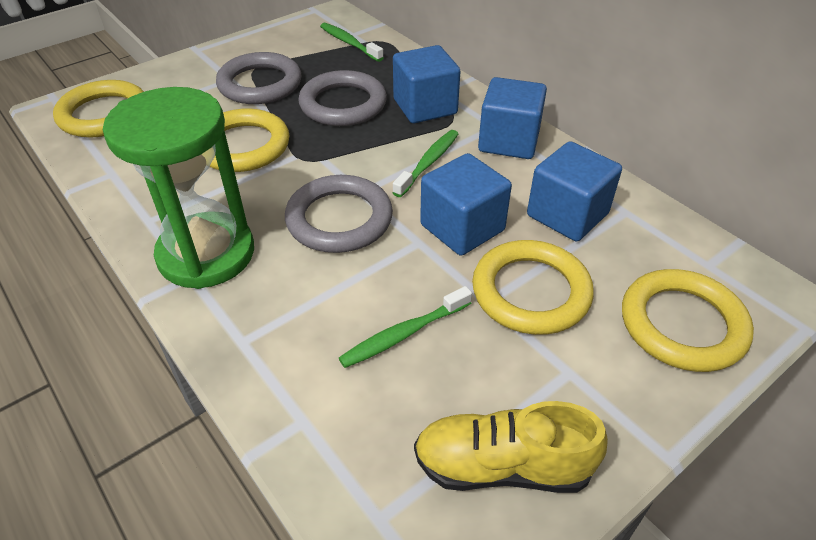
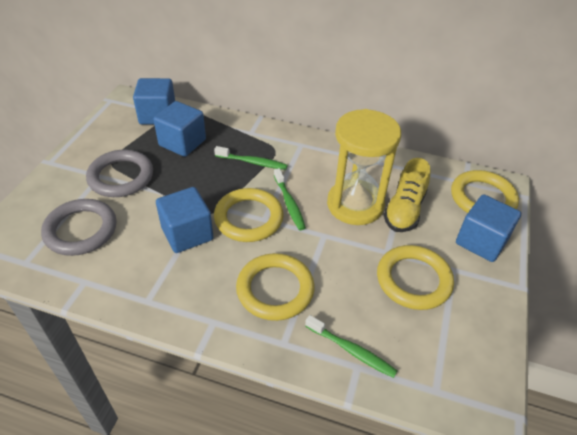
green hourglass: 1 -> 0
grey ring: 3 -> 2
yellow hourglass: 0 -> 1

